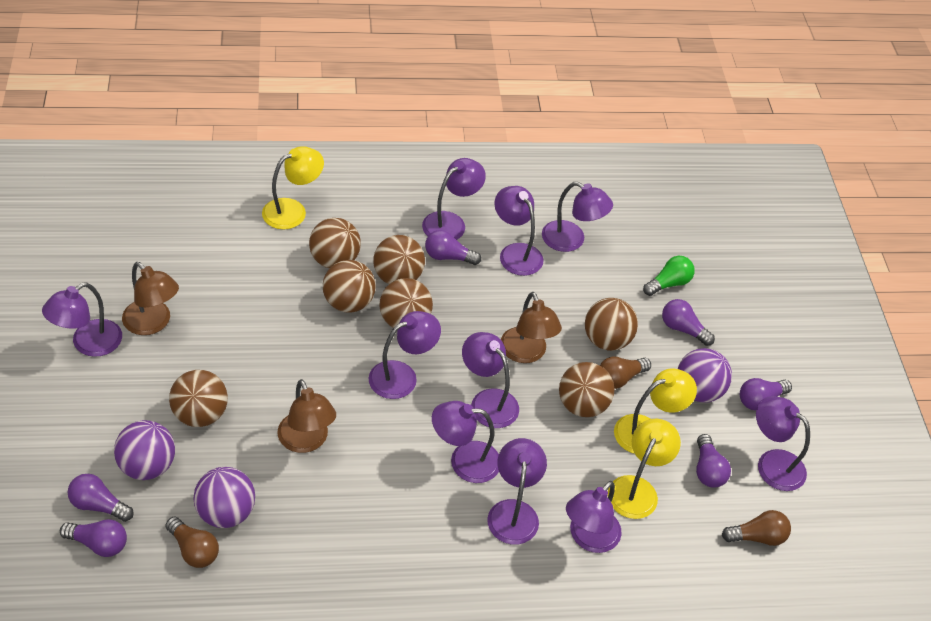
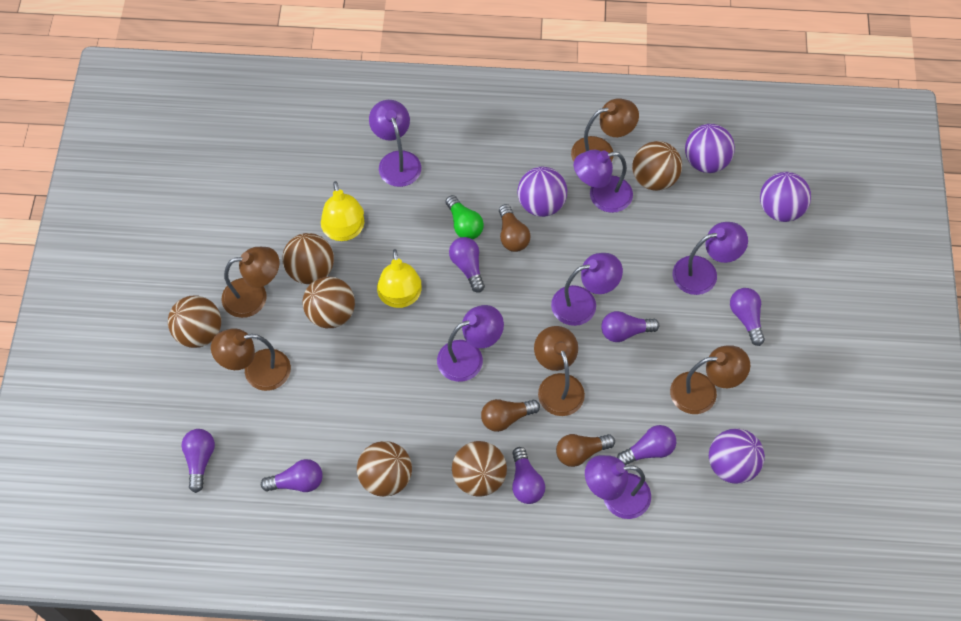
brown ball: 7 -> 6
brown lamp: 3 -> 5
purple ball: 3 -> 4
purple lamp: 10 -> 6
purple light bulb: 6 -> 7
yellow lamp: 3 -> 2

